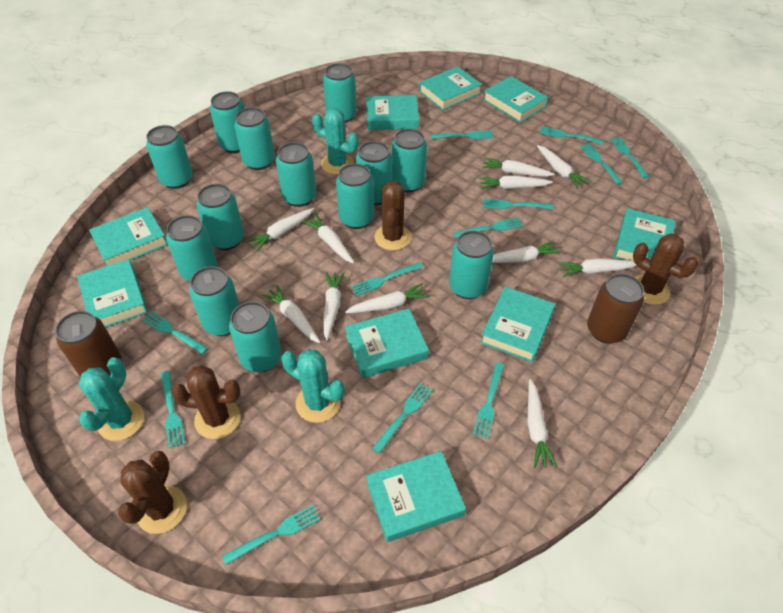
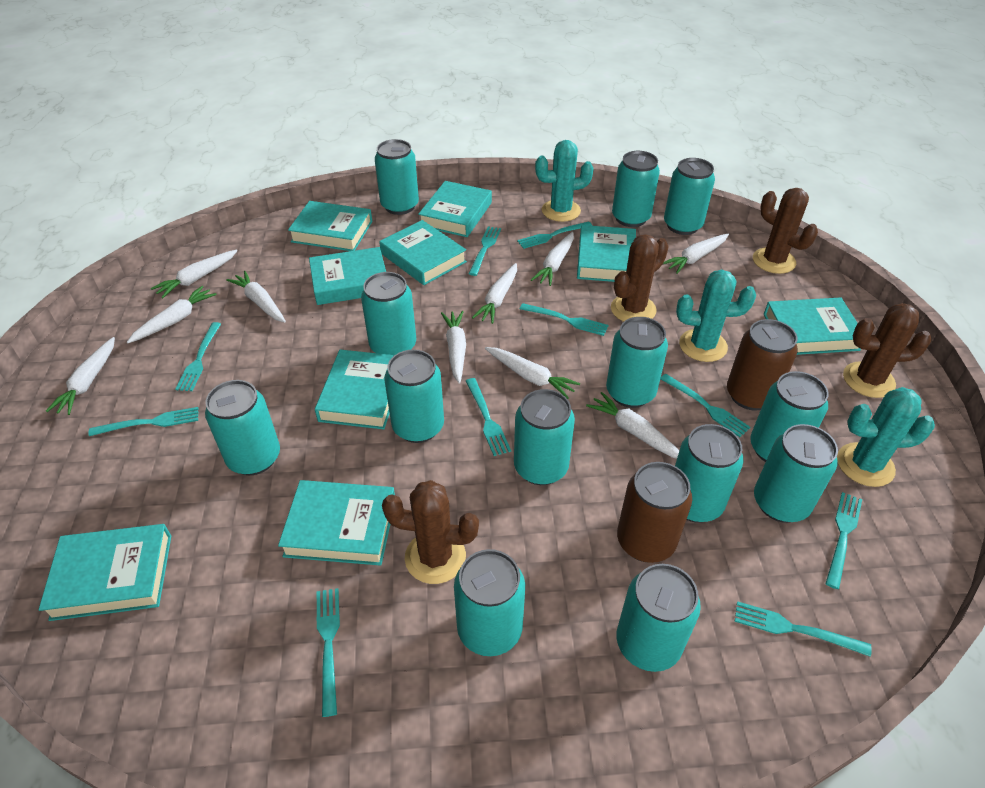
turquoise fork: 12 -> 10
white carrot: 11 -> 10

